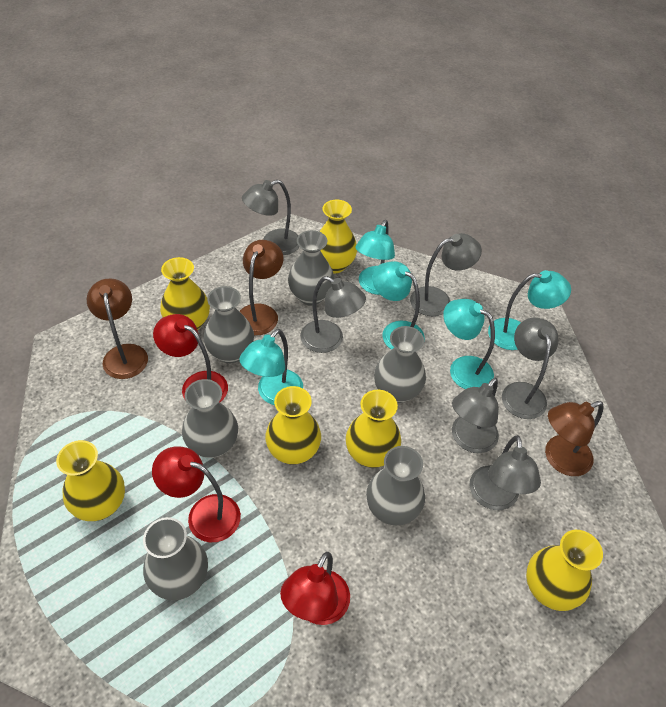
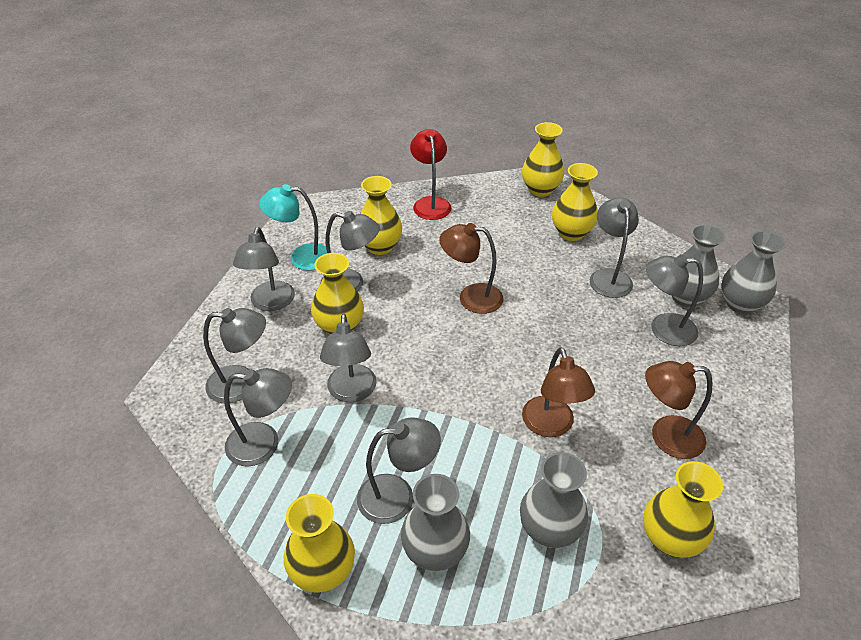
grey lamp: 6 -> 8
grey vase: 6 -> 4
red lamp: 3 -> 1
turquoise lamp: 5 -> 1

